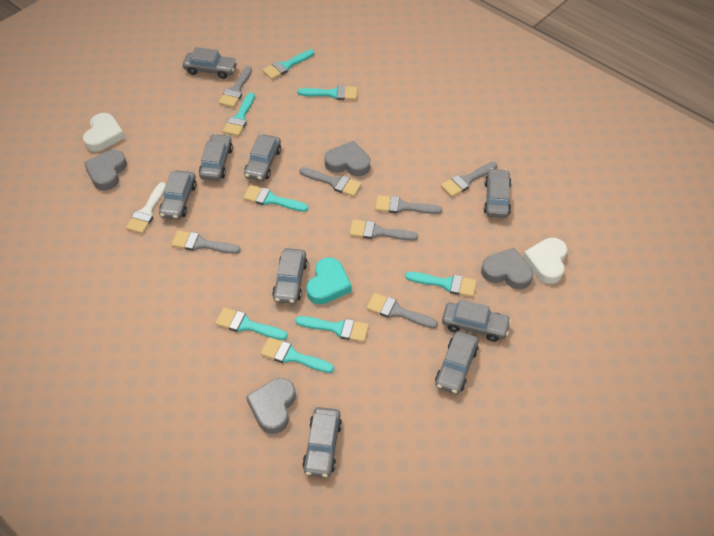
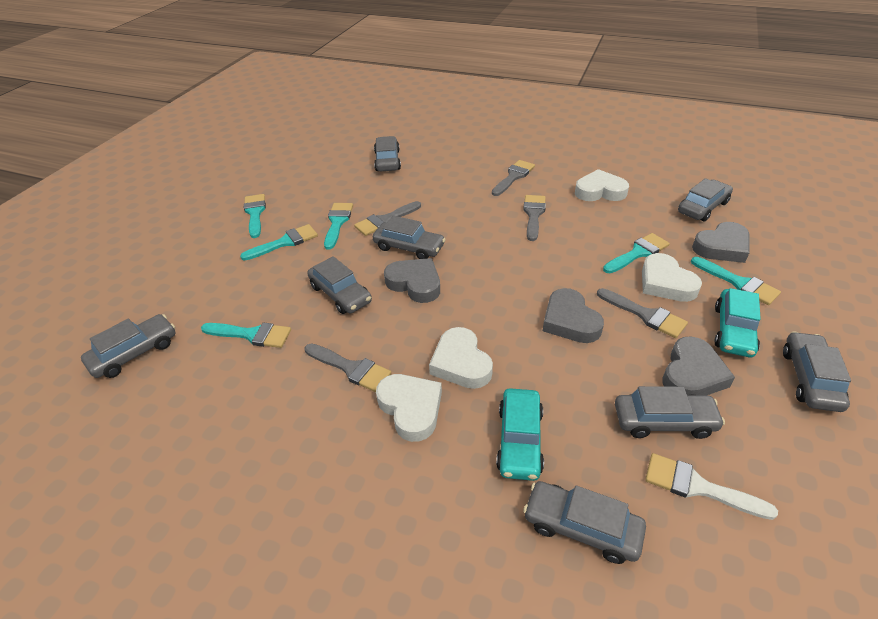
grey brush: 7 -> 5
grey car: 9 -> 8
turquoise brush: 8 -> 6
turquoise car: 0 -> 2
turquoise heart: 1 -> 0
white heart: 2 -> 4

